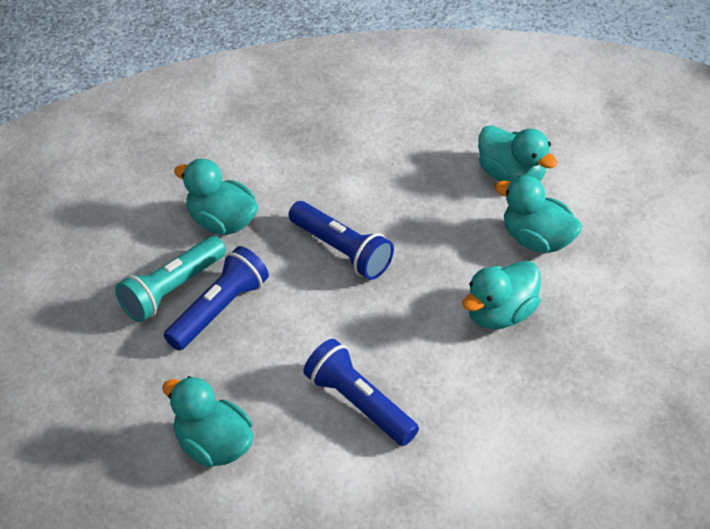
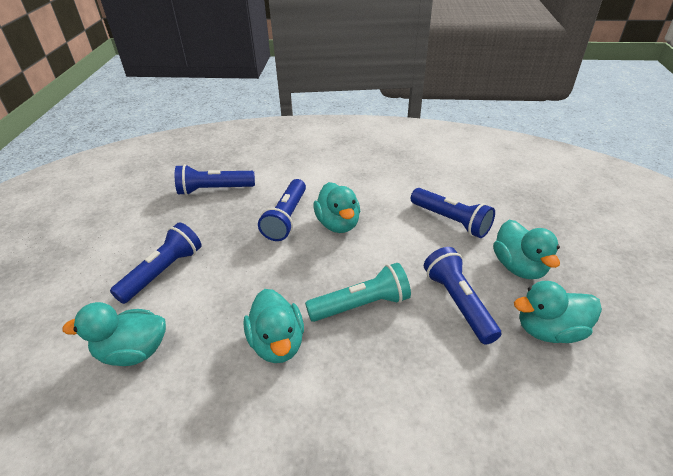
blue flashlight: 3 -> 5

